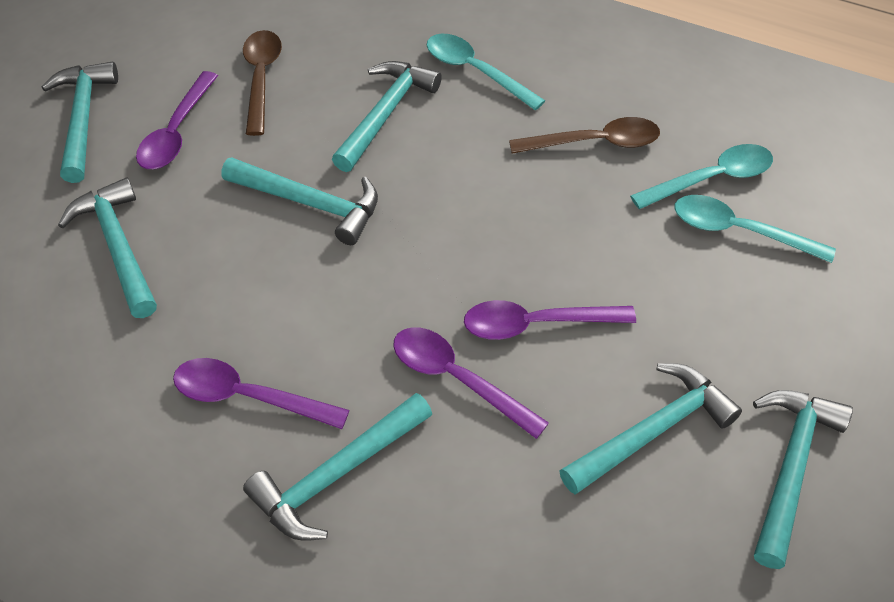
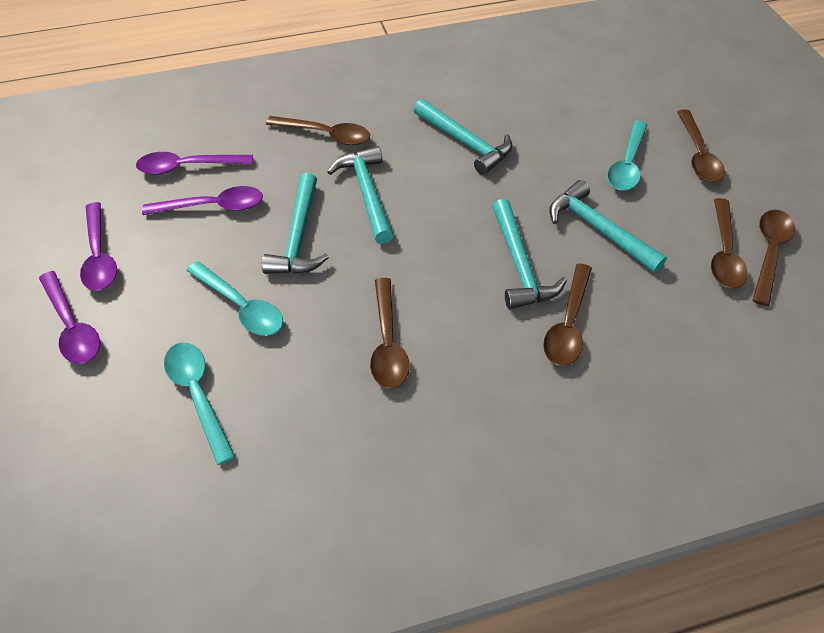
brown spoon: 2 -> 6
turquoise hammer: 7 -> 5

